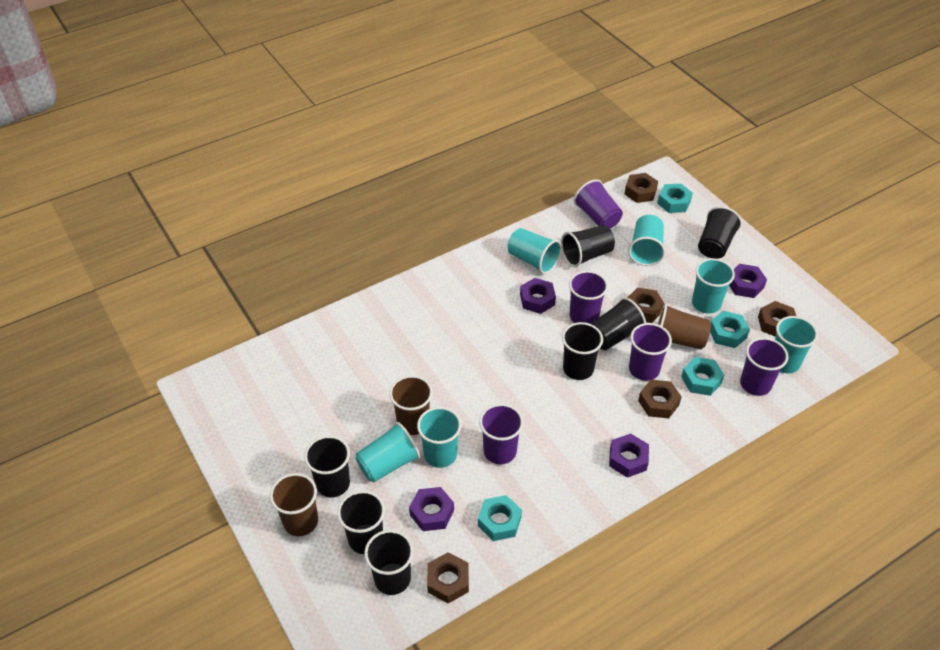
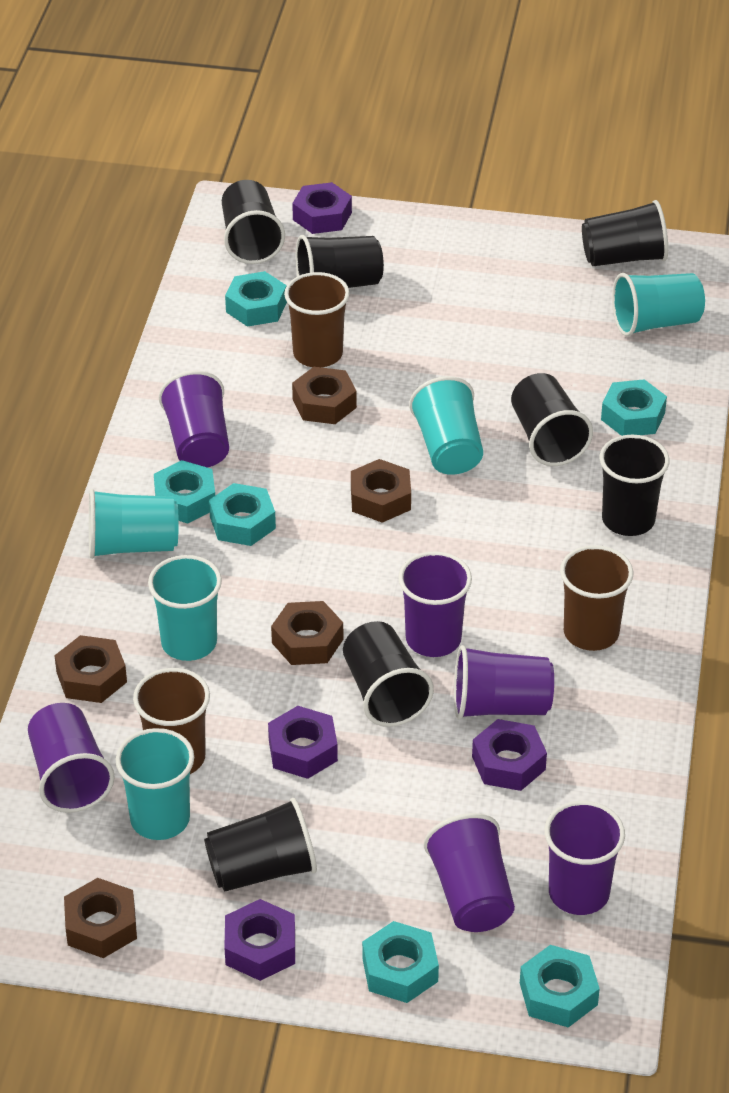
purple cup: 5 -> 6
turquoise cup: 6 -> 5
turquoise nut: 4 -> 6

